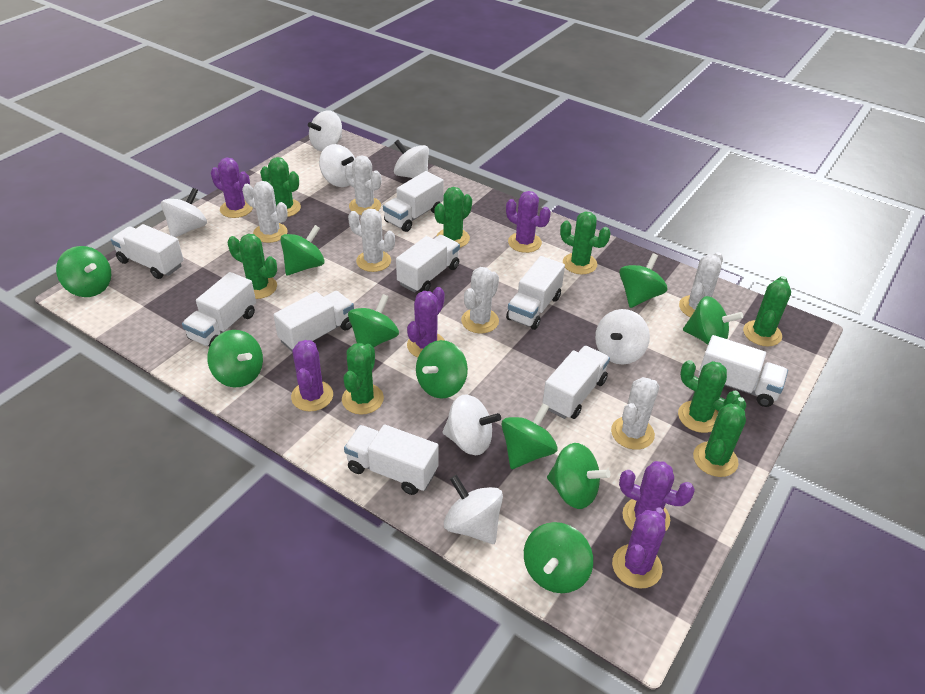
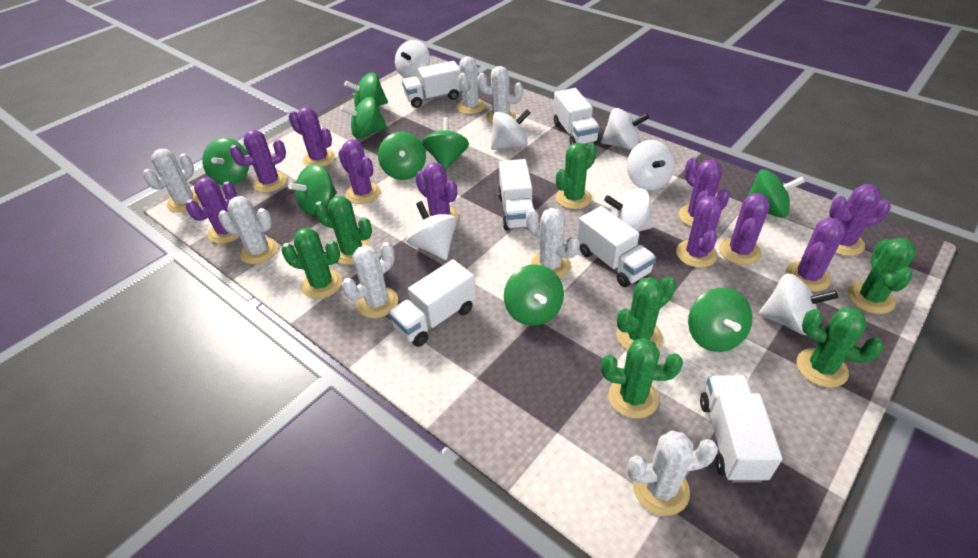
green cactus: 8 -> 7
green spinning top: 10 -> 9
purple cactus: 6 -> 10
white cactus: 6 -> 7
white truck: 9 -> 6

